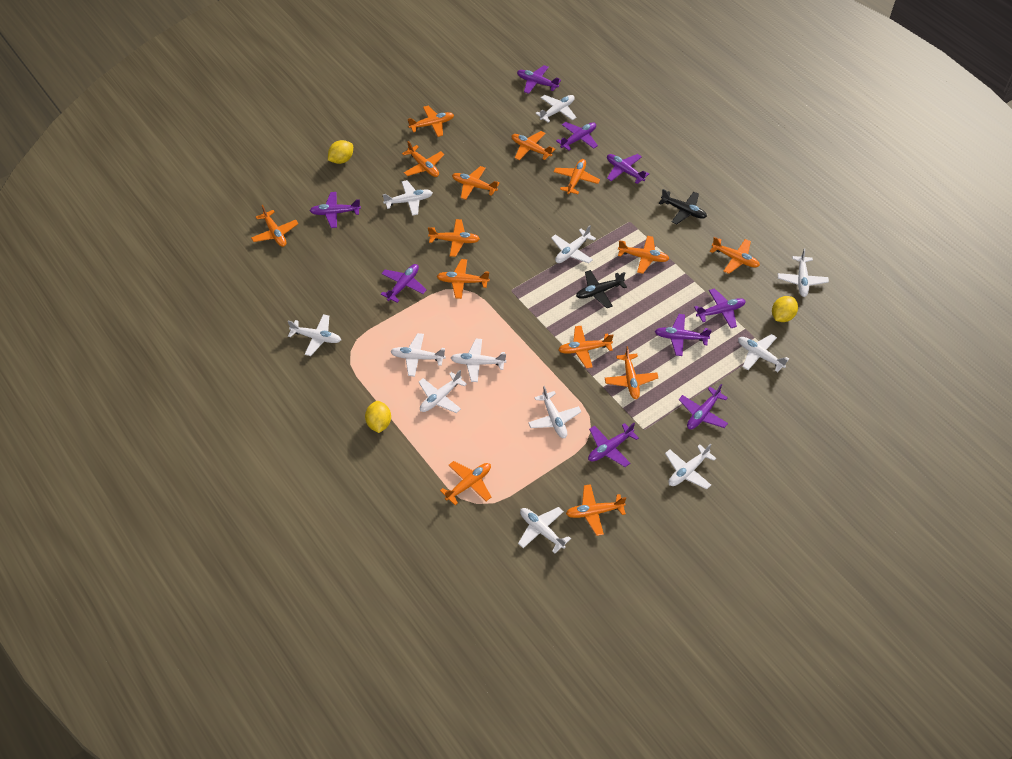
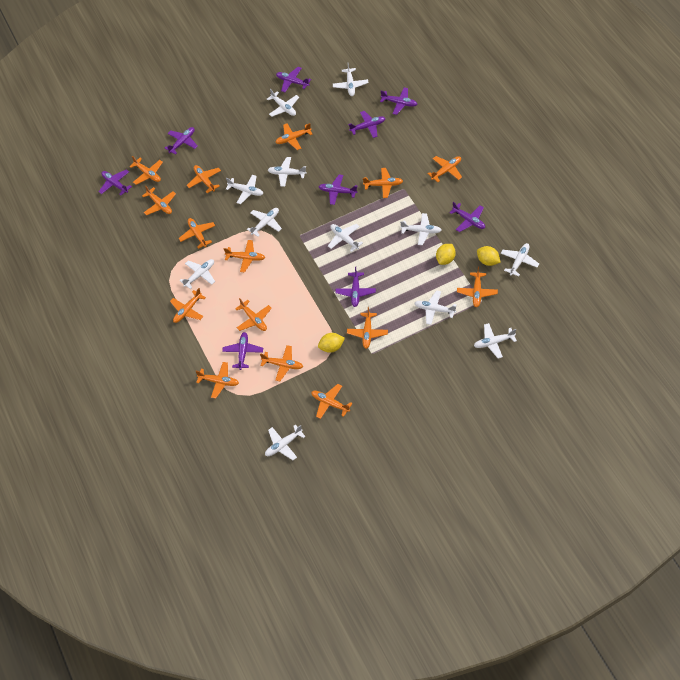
black plane: 2 -> 0
orange plane: 14 -> 15

